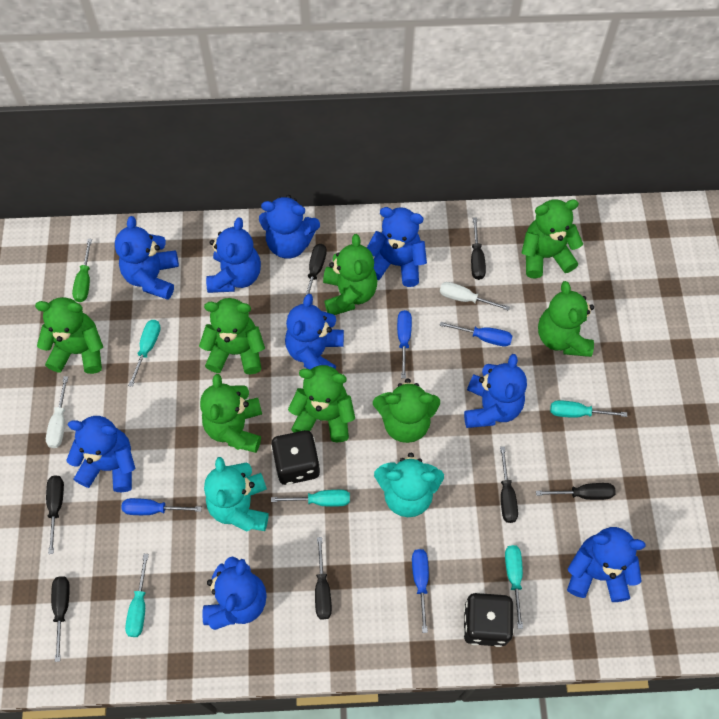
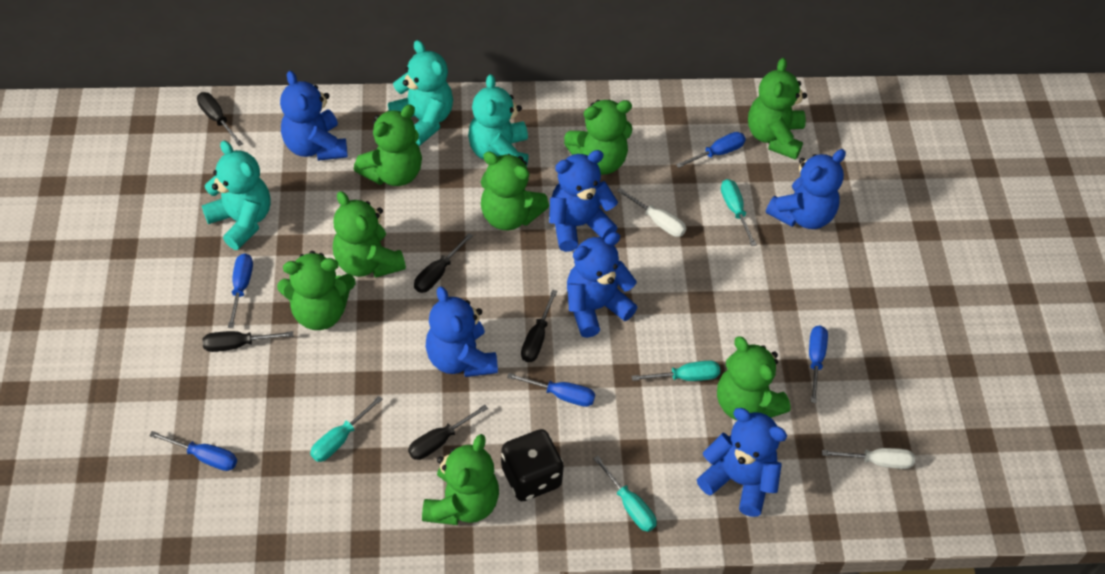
black dice: 2 -> 1
black screwdriver: 7 -> 5
blue screwdriver: 4 -> 5
blue teddy bear: 9 -> 6
green screwdriver: 1 -> 0
turquoise screwdriver: 5 -> 4
turquoise teddy bear: 2 -> 3

